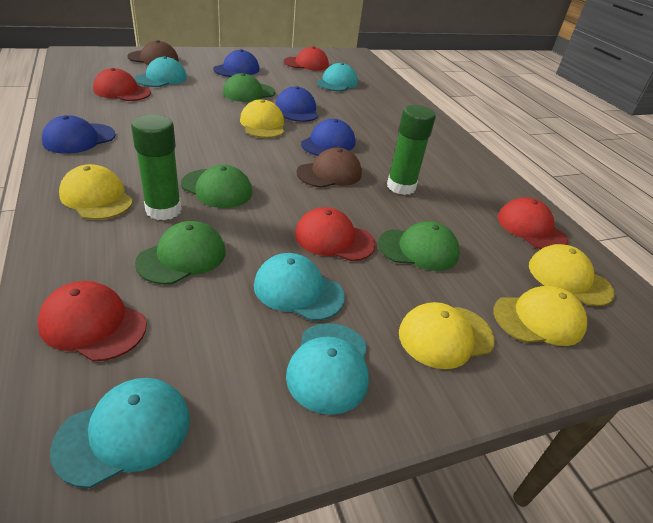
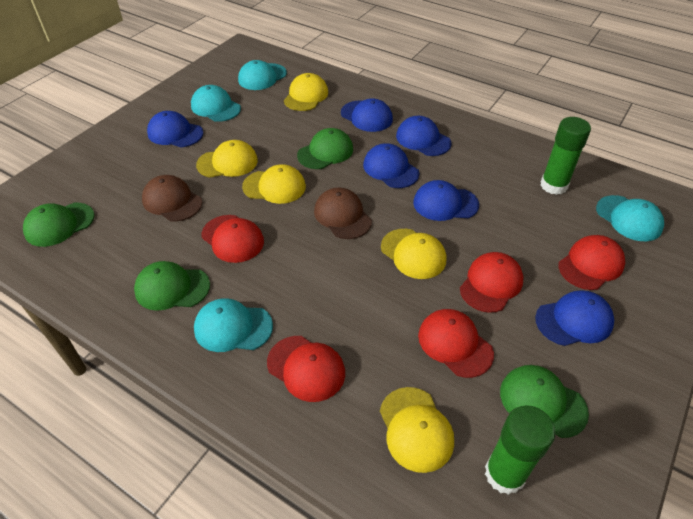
blue cap: 4 -> 6
turquoise cap: 5 -> 4

